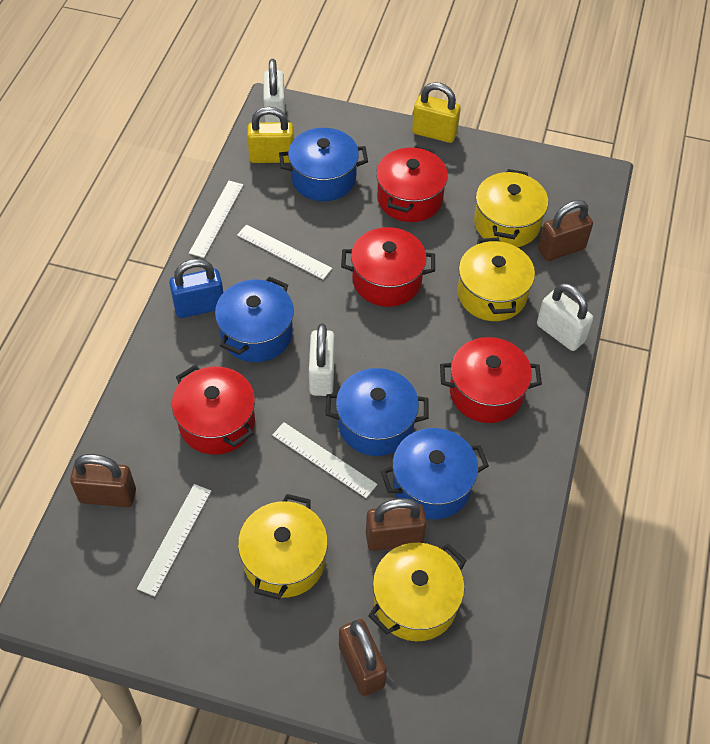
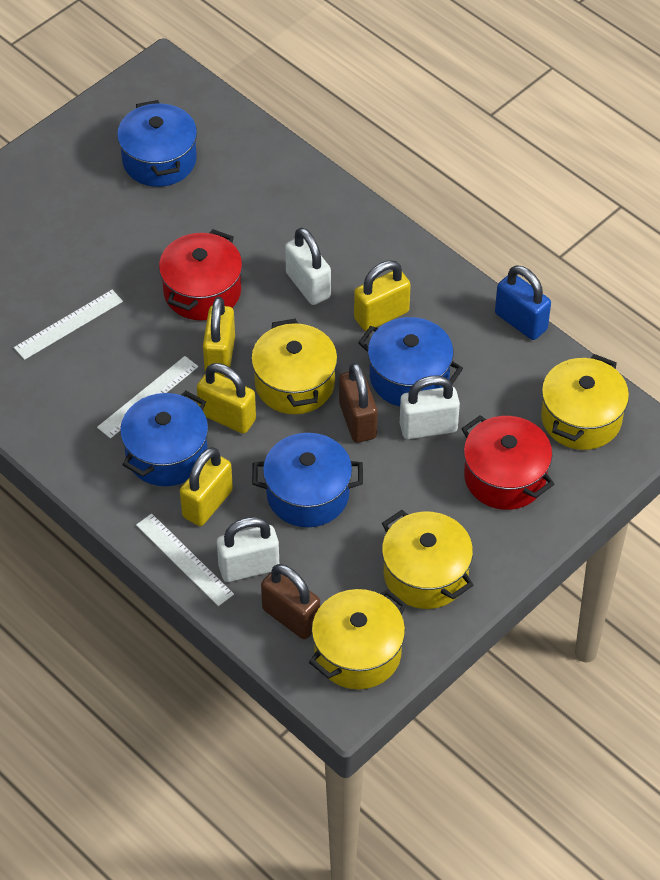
brown padlock: 4 -> 2
red pot: 4 -> 2
white ruler: 4 -> 3
yellow padlock: 2 -> 4

